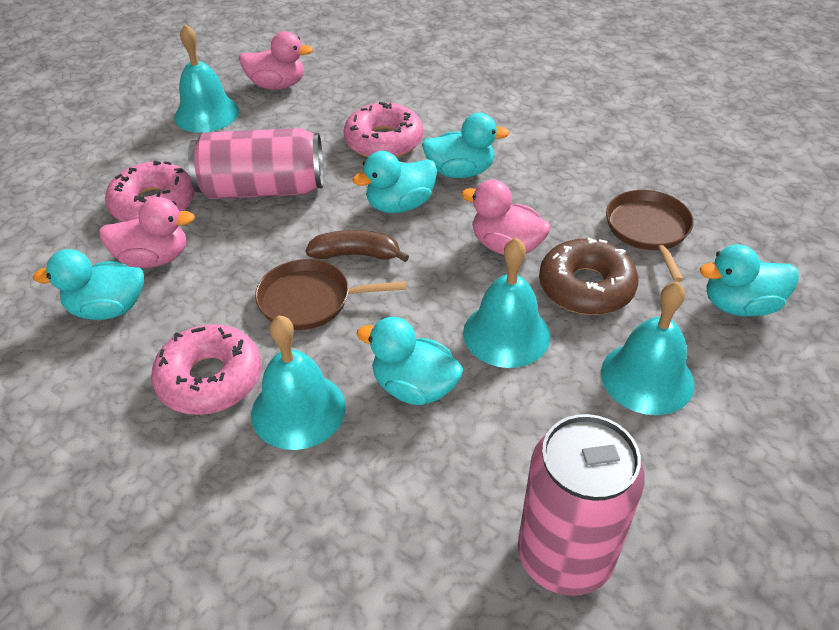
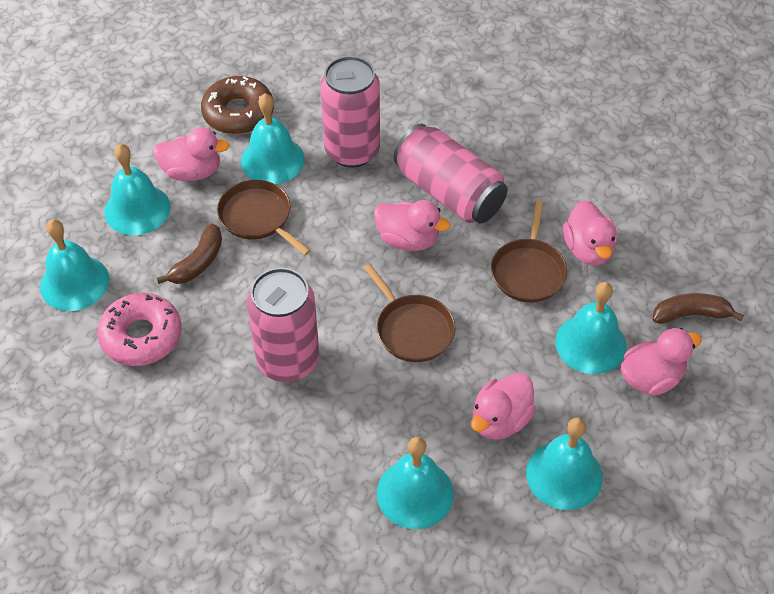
brown banana: 1 -> 2
brown pan: 2 -> 3
pink can: 2 -> 3
pink donut: 3 -> 1
pink duck: 3 -> 5
turquoise bell: 4 -> 6
turquoise duck: 5 -> 0

